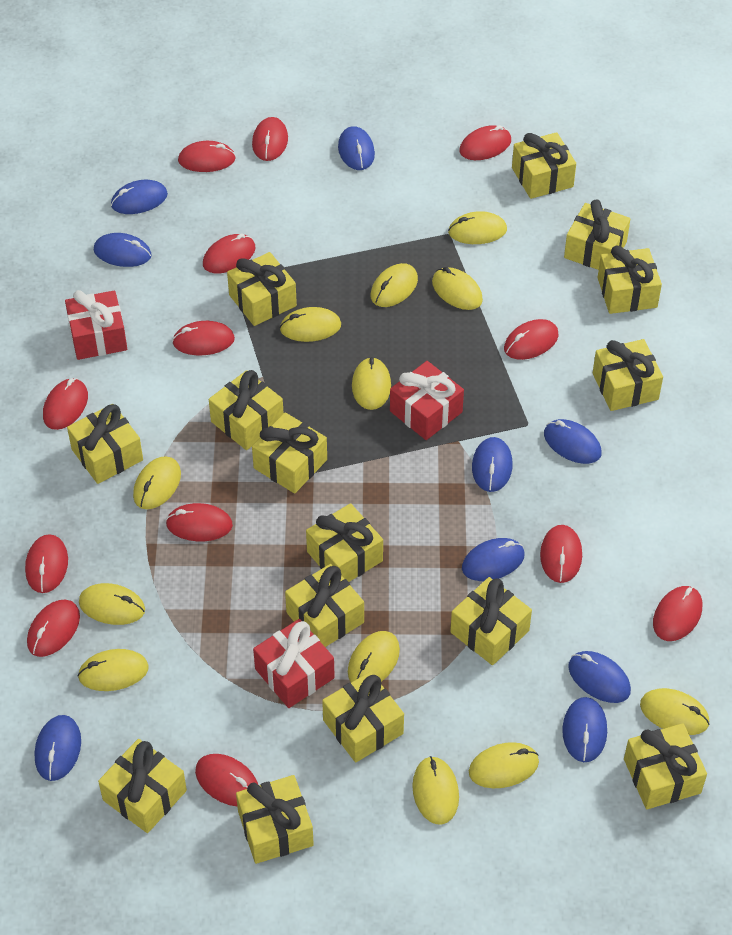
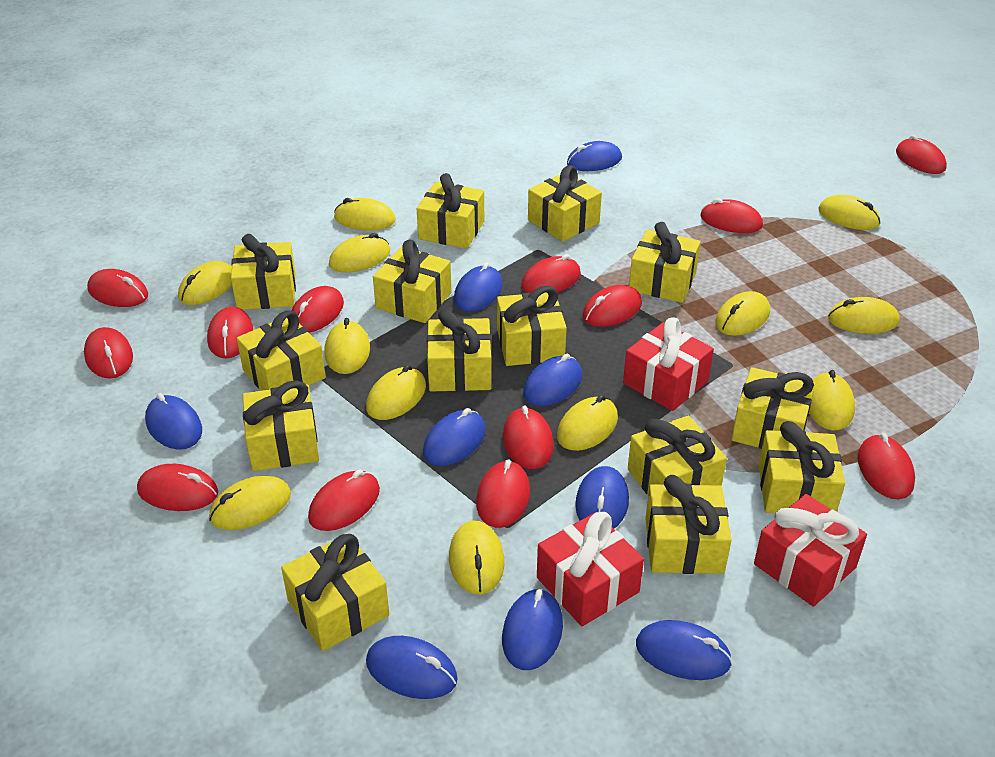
yellow gift: 15 -> 14

